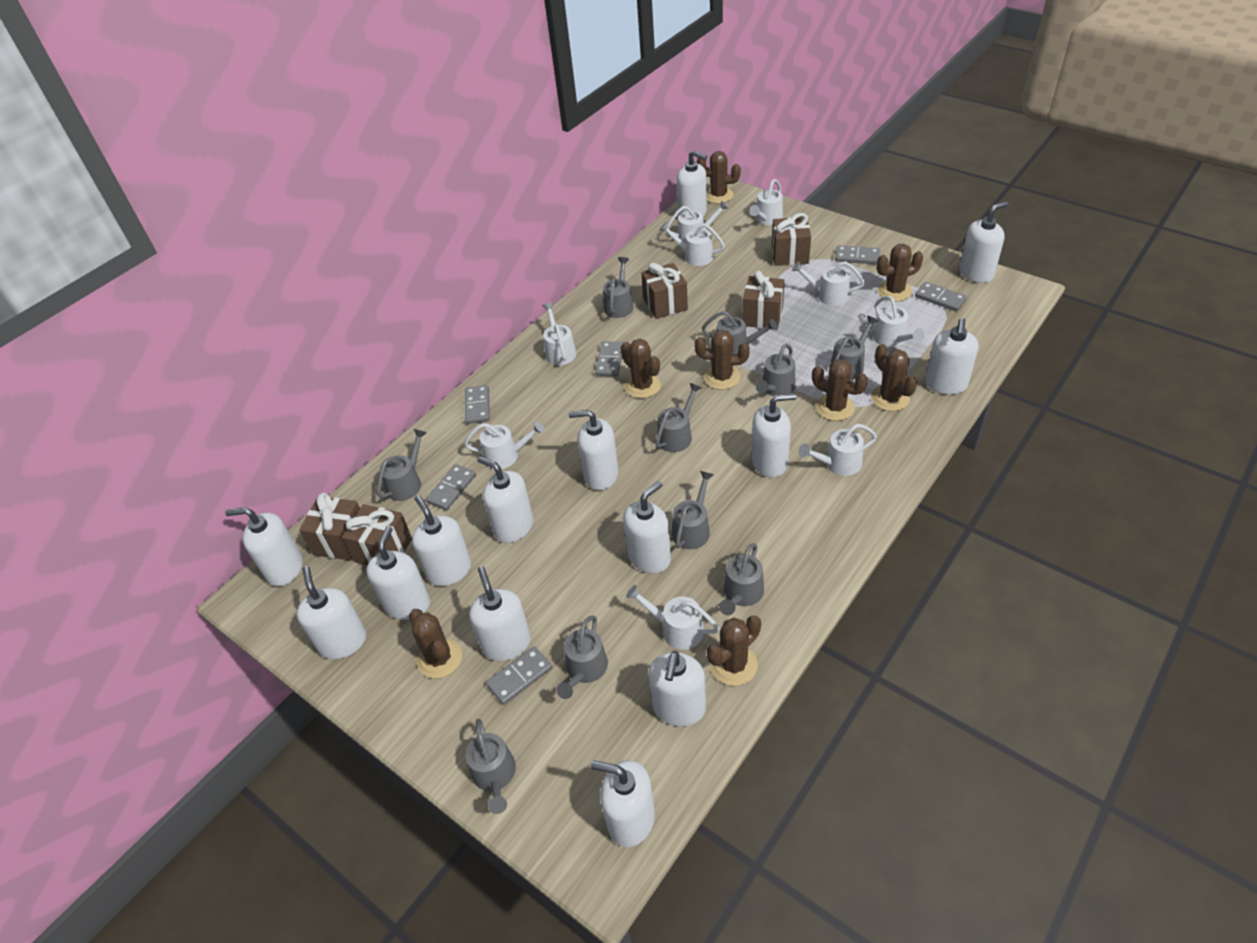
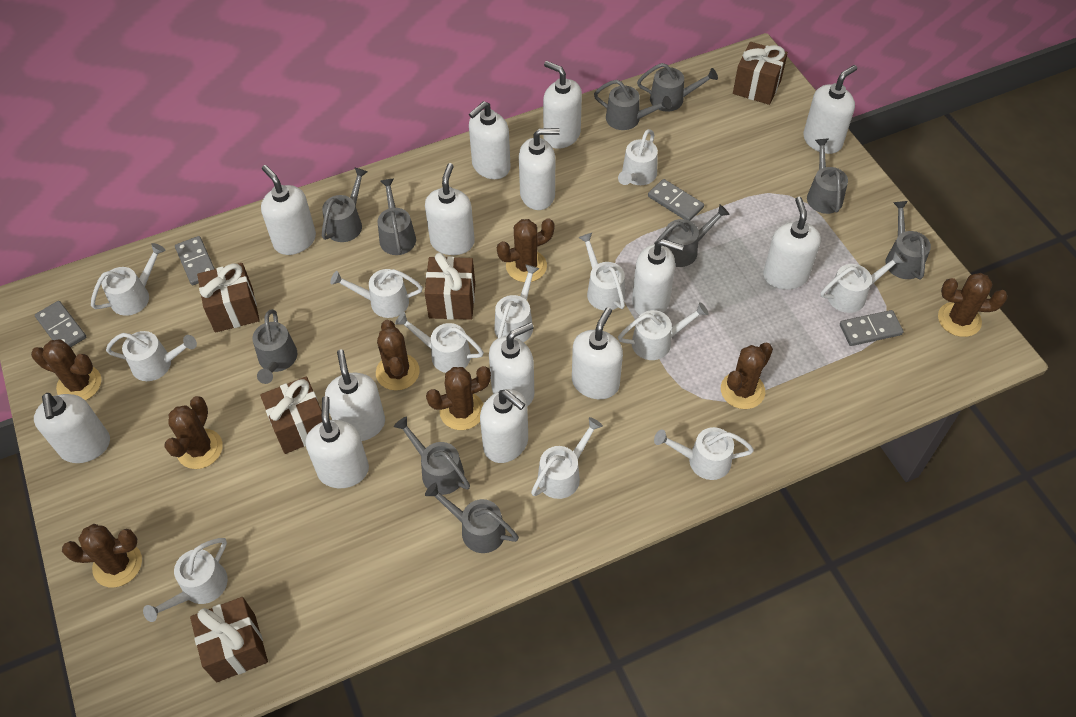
grey domino: 6 -> 4
white watering can: 9 -> 12

